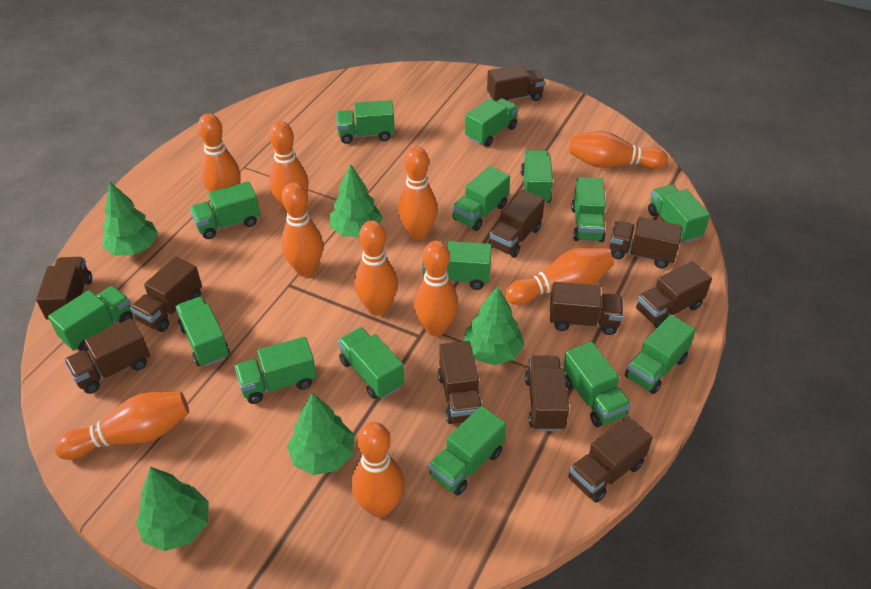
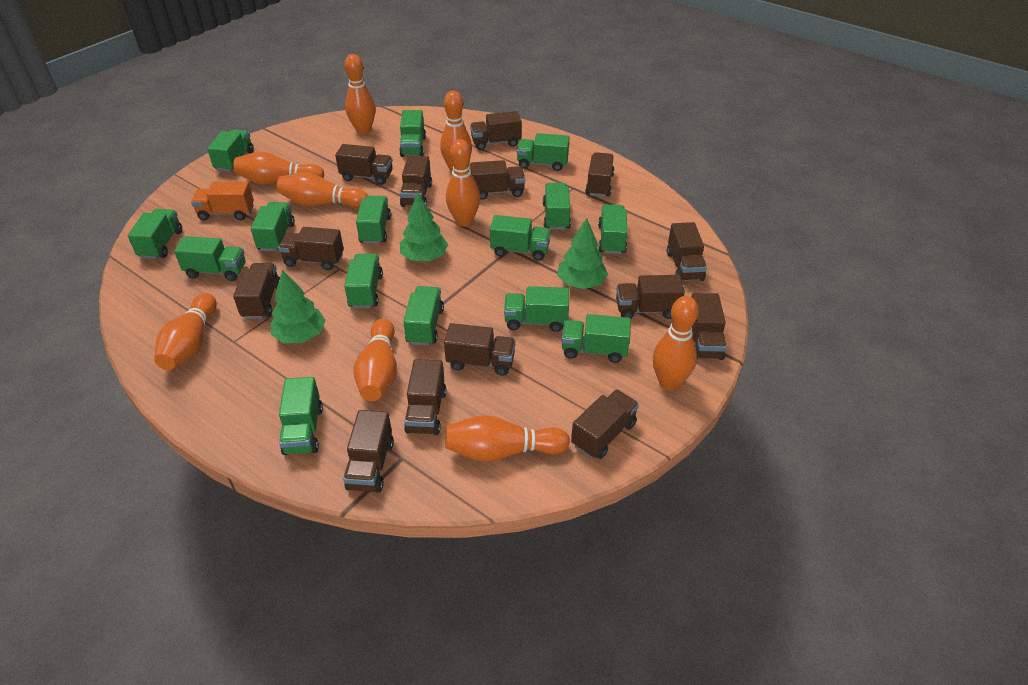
brown truck: 11 -> 14
green tree: 5 -> 3
orange bowling pin: 10 -> 9
orange truck: 0 -> 1

